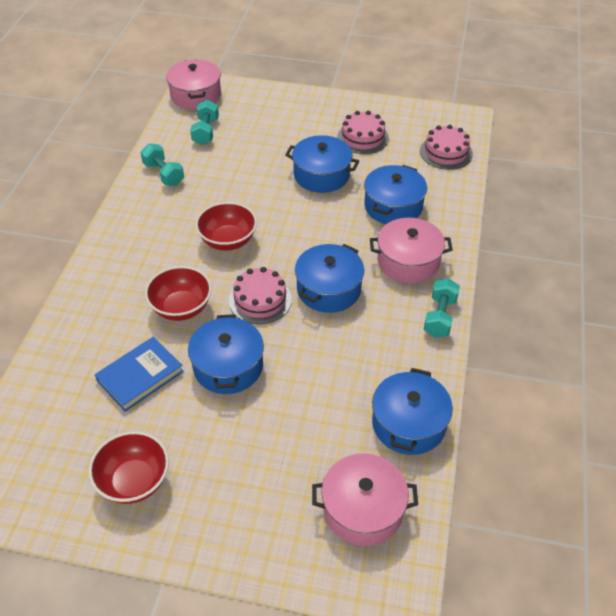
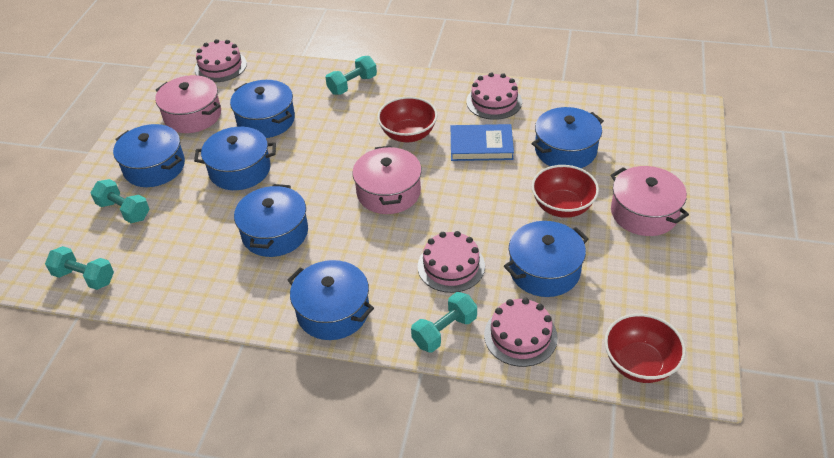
blue pot: 5 -> 7
pink cake: 3 -> 4
turquoise dumbbell: 3 -> 4

